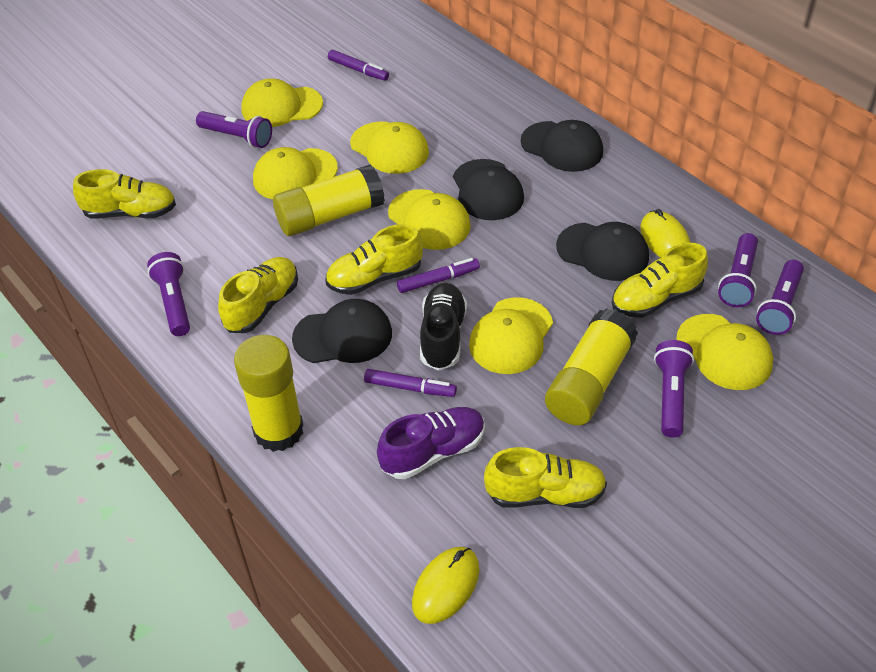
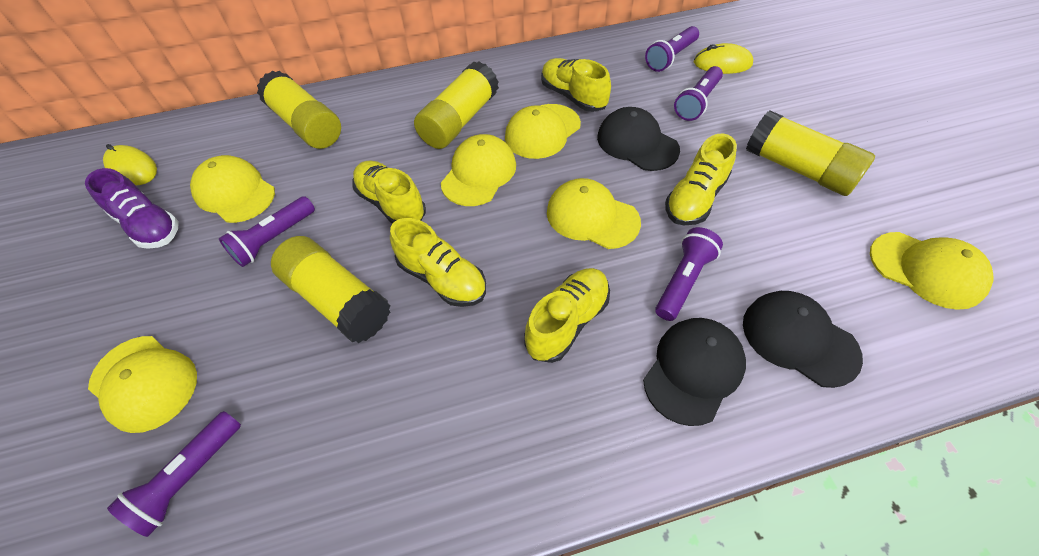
black cap: 4 -> 3
black shoe: 1 -> 0
purple marker: 3 -> 0
yellow glue stick: 3 -> 4

